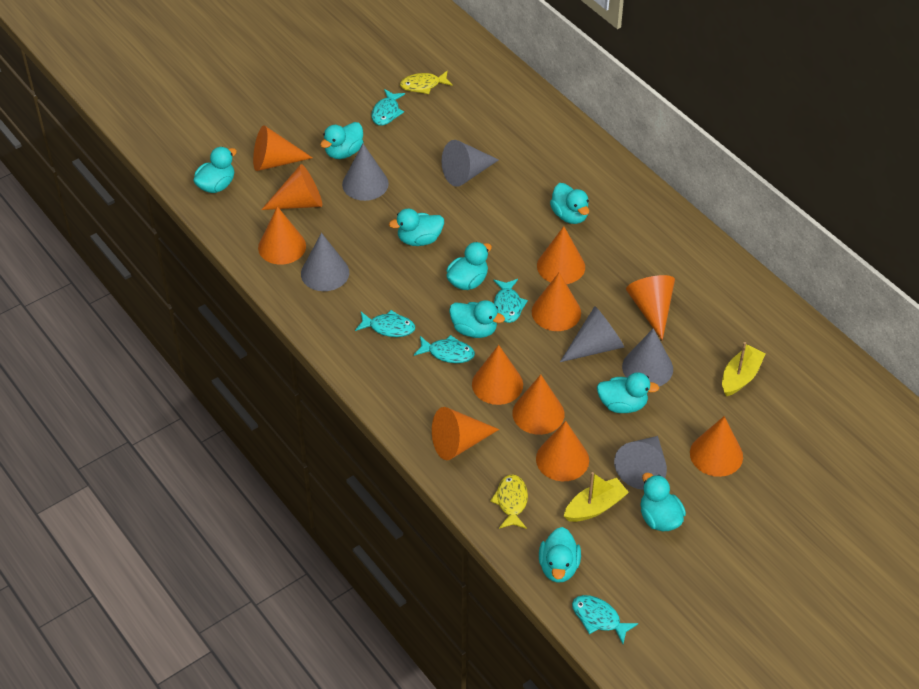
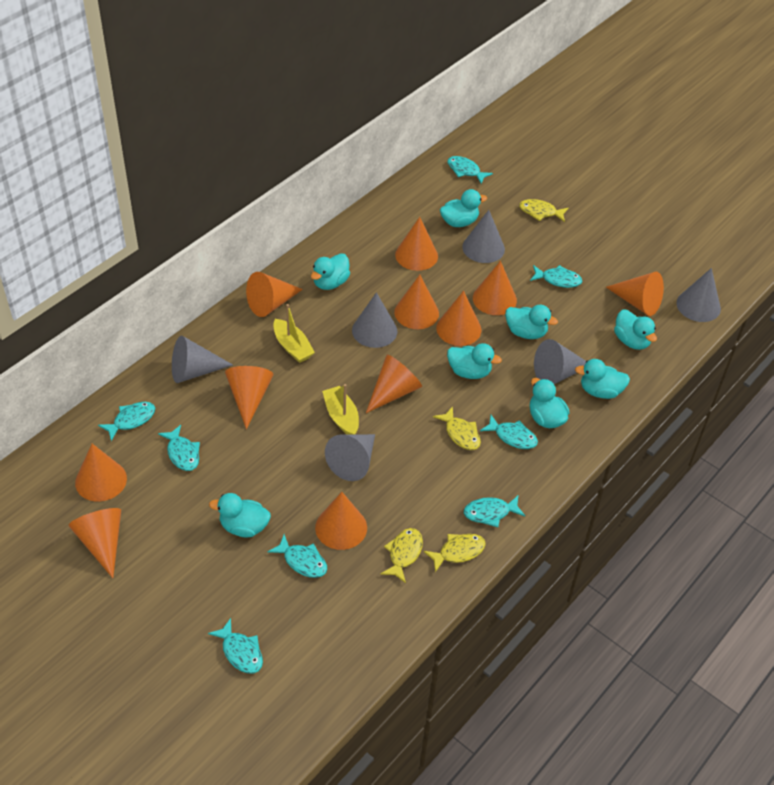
turquoise duck: 9 -> 8
turquoise fish: 5 -> 8
yellow fish: 2 -> 4

